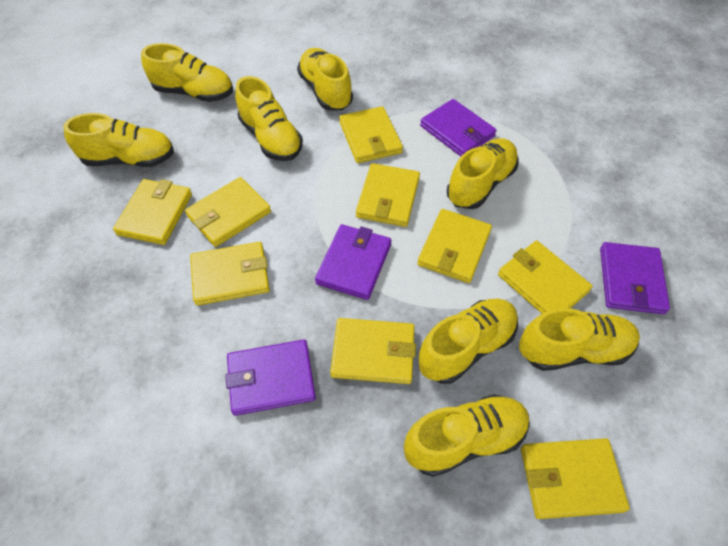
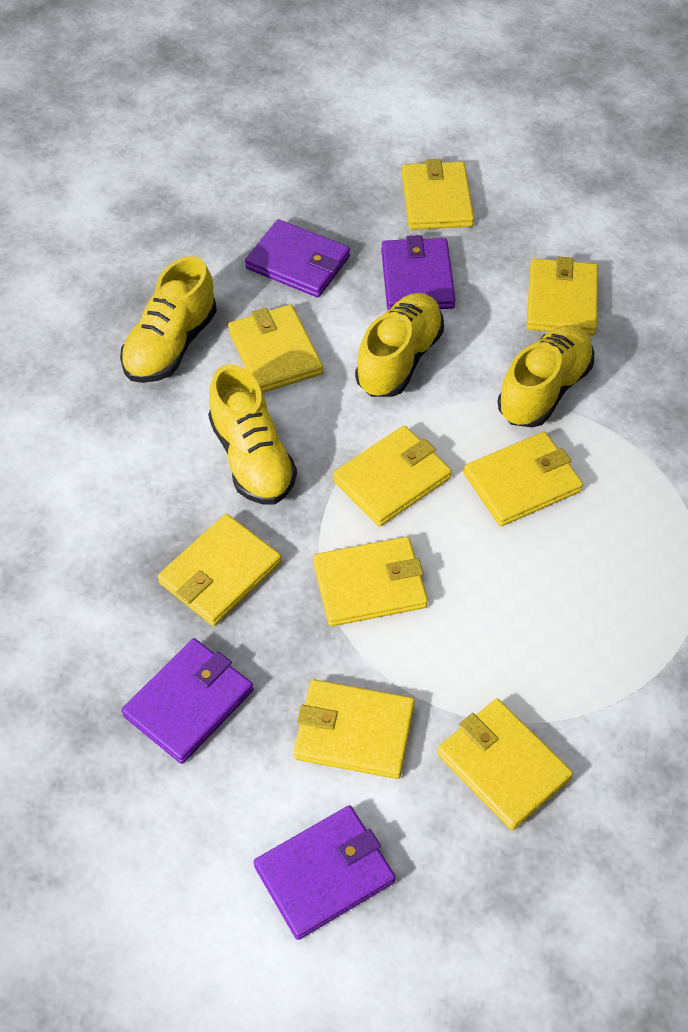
yellow shoe: 8 -> 4

